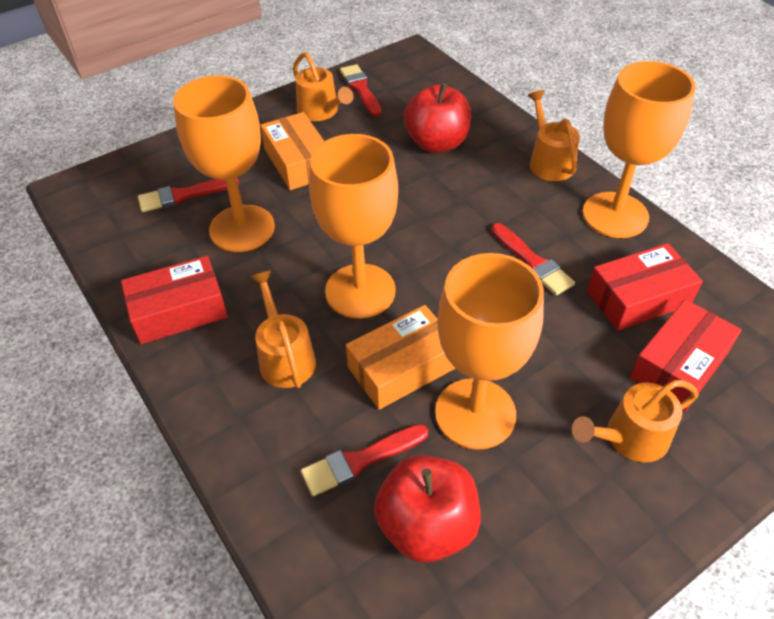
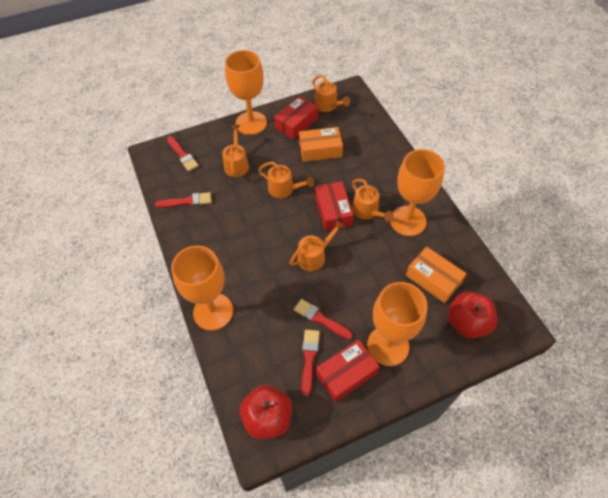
orange watering can: 4 -> 5

